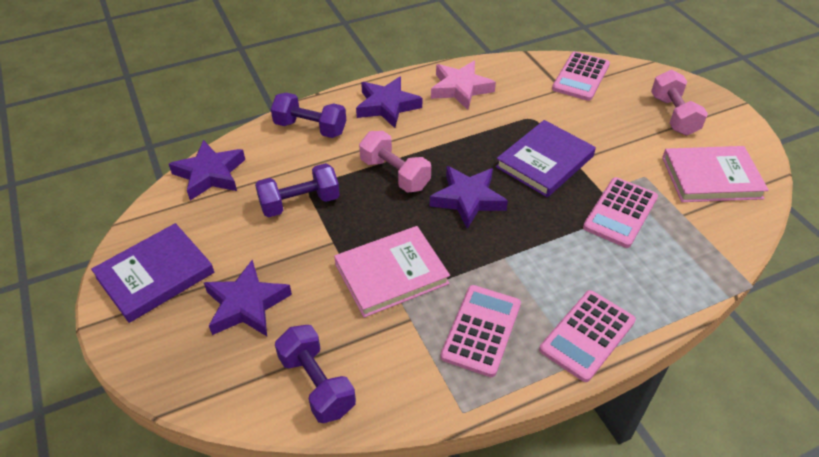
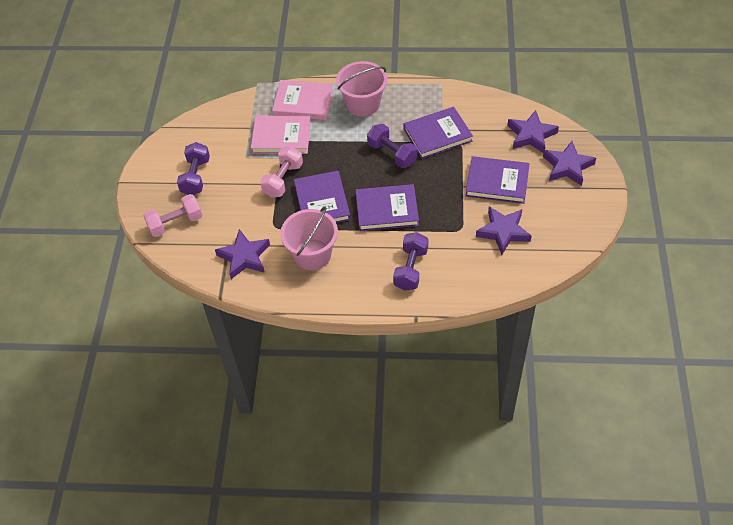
pink bucket: 0 -> 2
pink calculator: 4 -> 0
pink star: 1 -> 0
purple book: 2 -> 4

